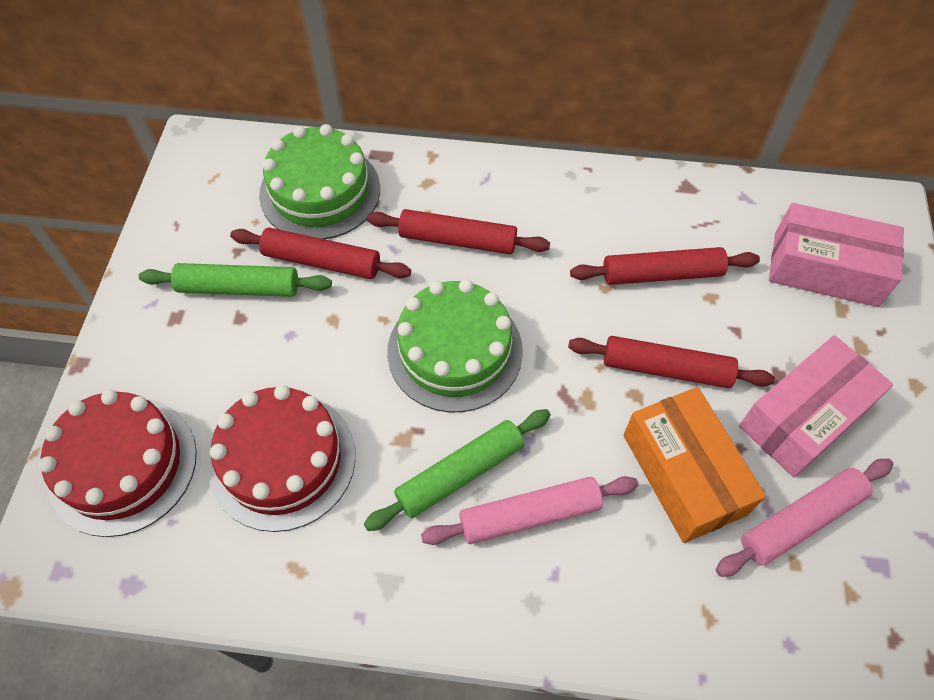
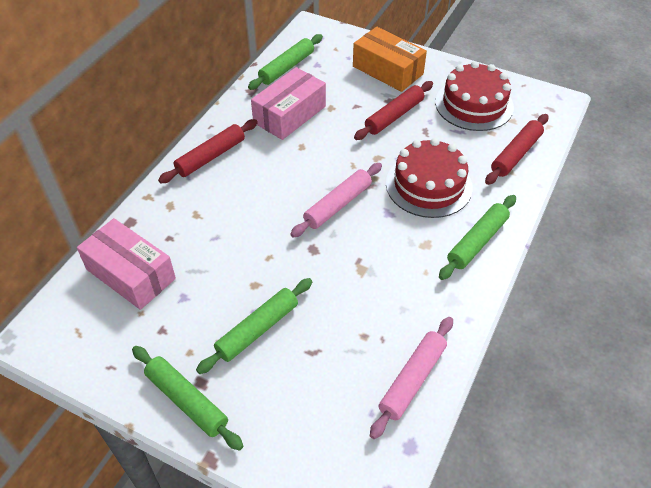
green cake: 2 -> 0
green rolling pin: 2 -> 4
red rolling pin: 4 -> 3

